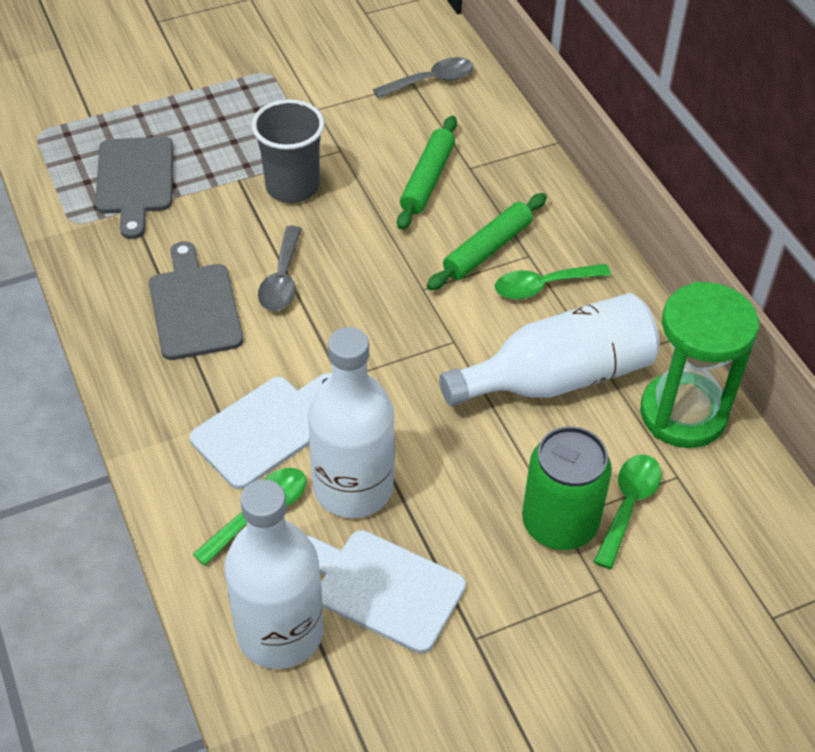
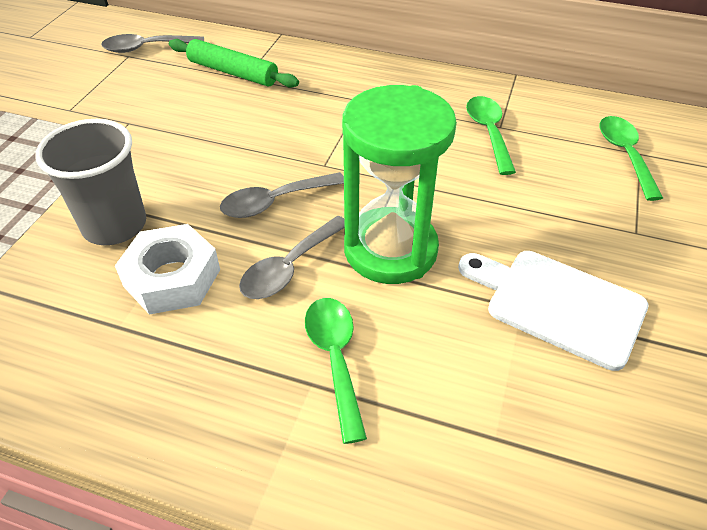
green can: 1 -> 0
green rolling pin: 2 -> 1
grey cutting board: 2 -> 0
grey spoon: 2 -> 3
white bottle: 3 -> 0
white cutting board: 2 -> 1
white nut: 0 -> 1

